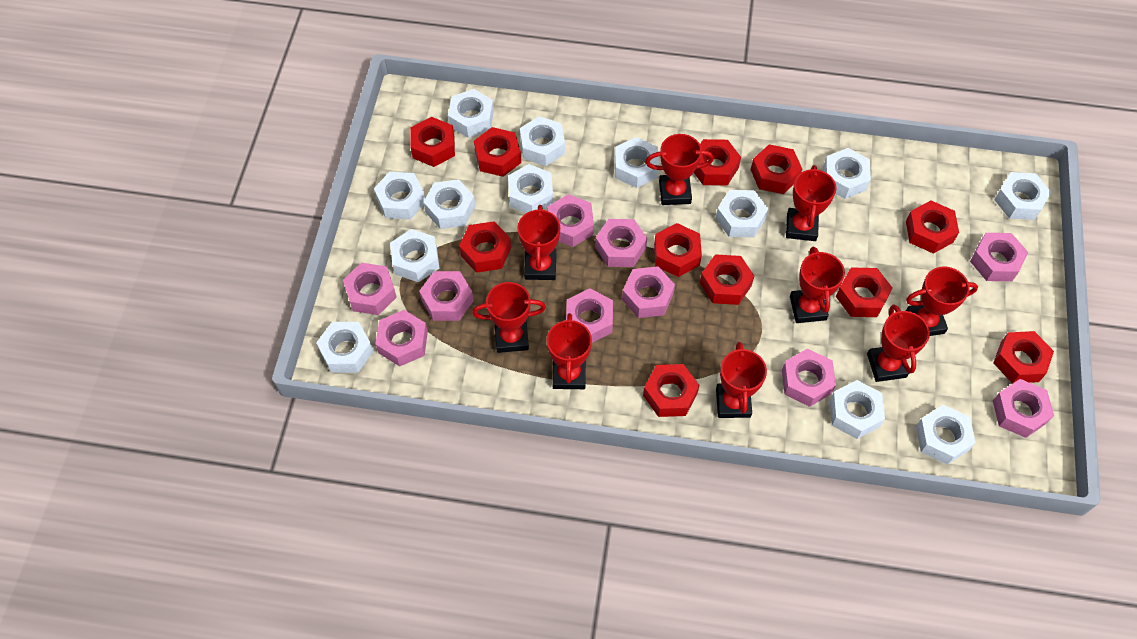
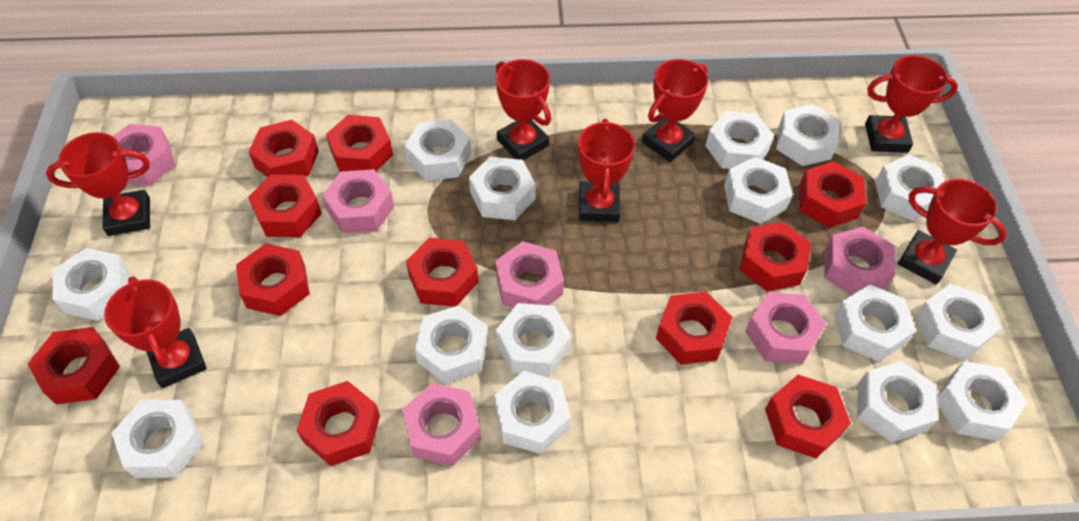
pink nut: 10 -> 6
red trophy: 9 -> 7
white nut: 13 -> 15

